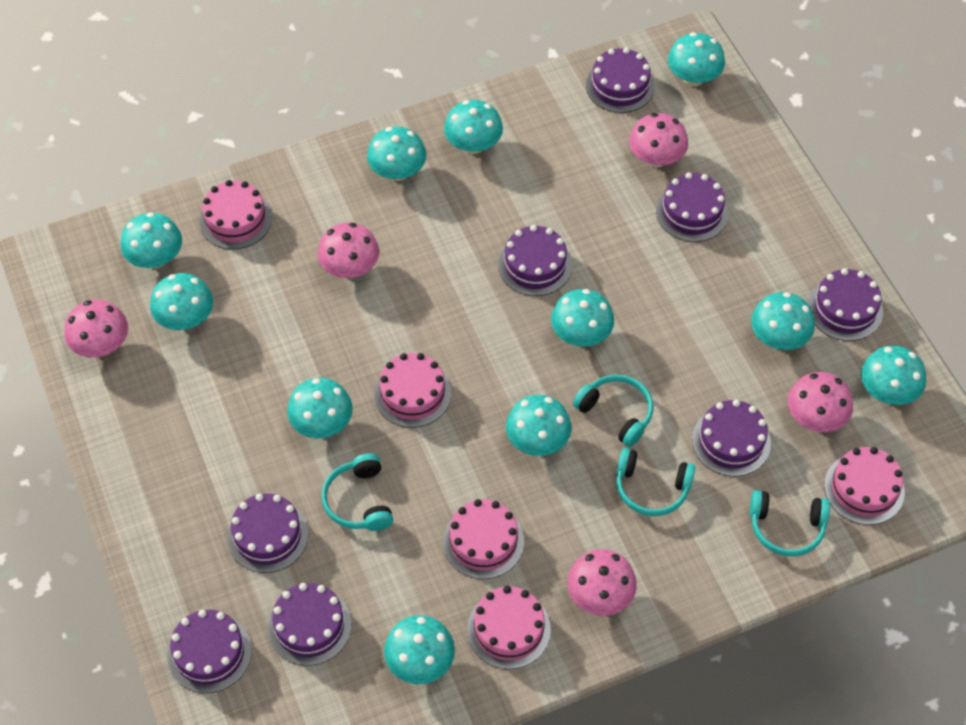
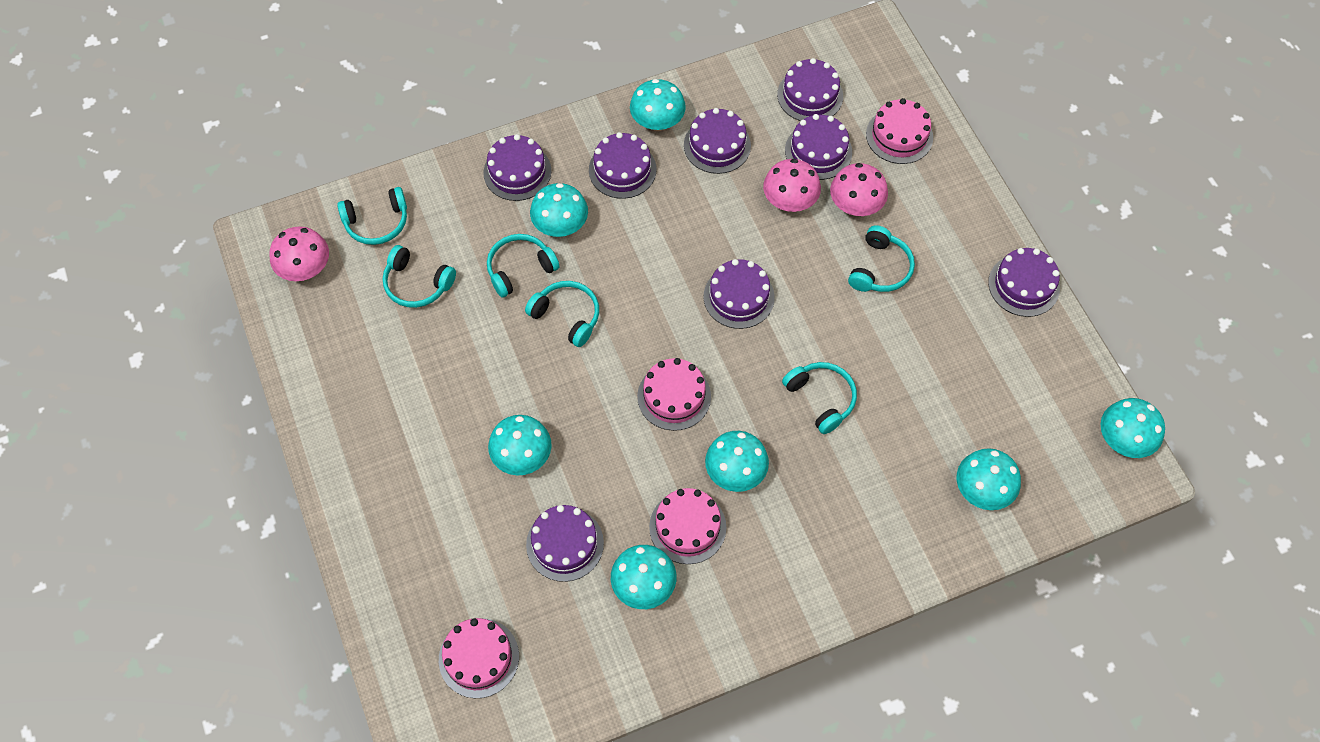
pink cake: 5 -> 4
pink mushroom: 5 -> 3
turquoise headphones: 4 -> 6
turquoise mushroom: 11 -> 7

